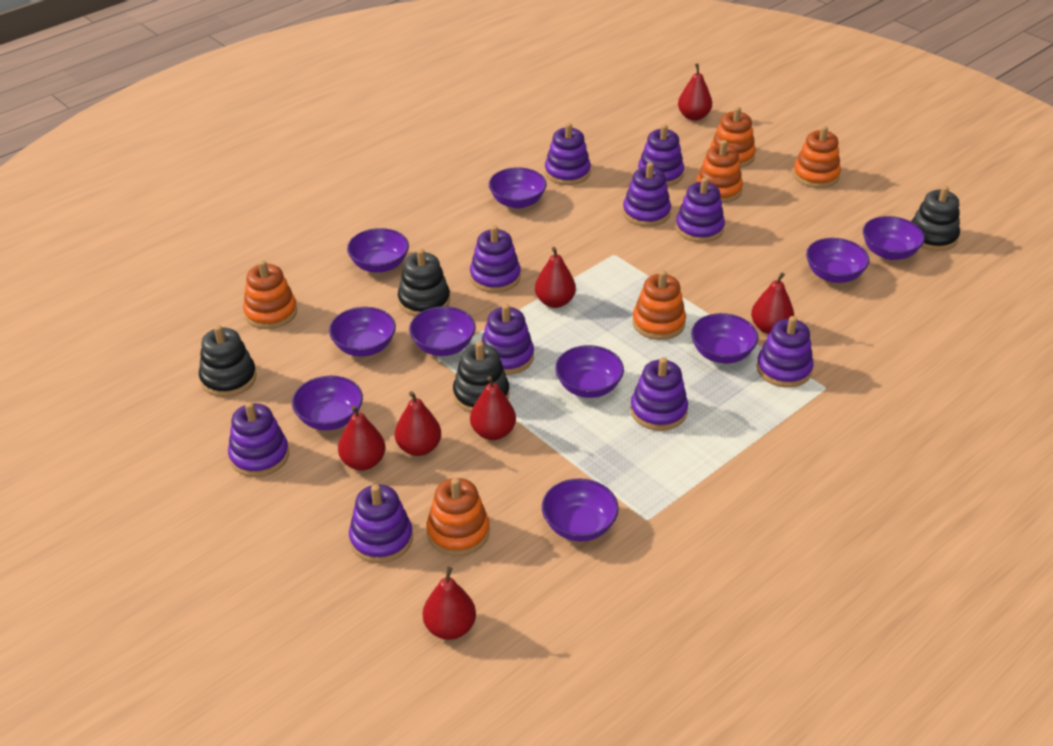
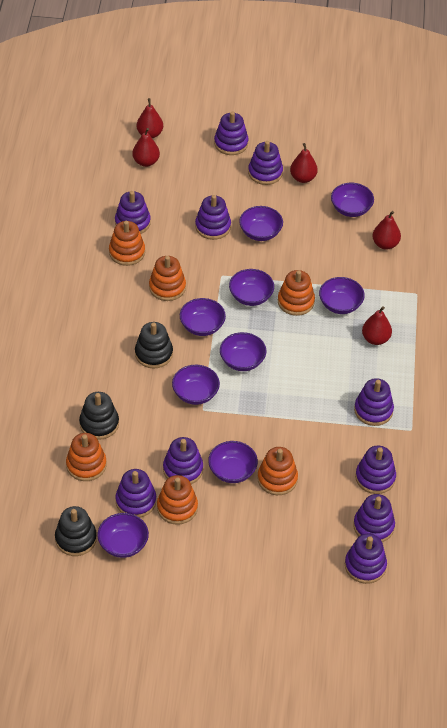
black stacking toy: 4 -> 3
purple bowl: 10 -> 9
red pear: 7 -> 5

